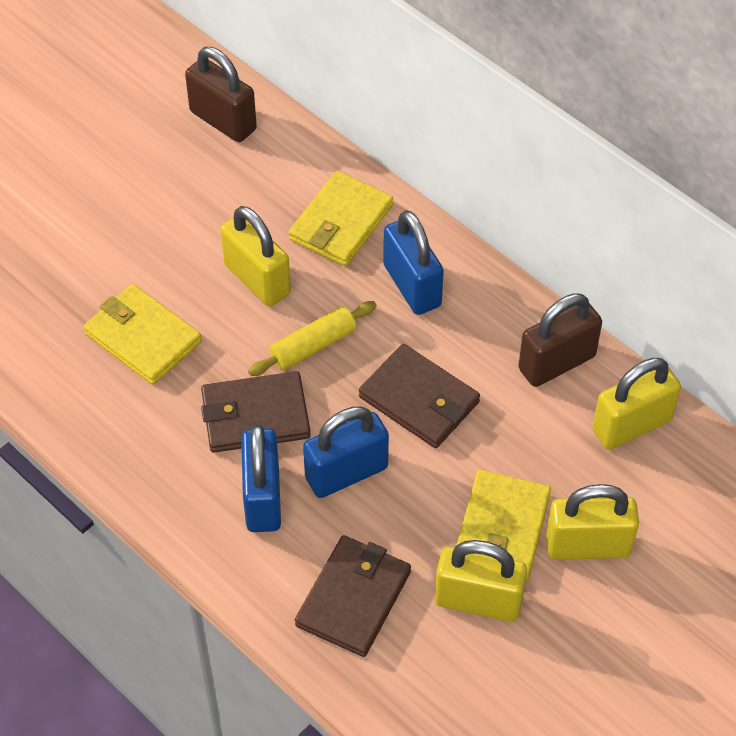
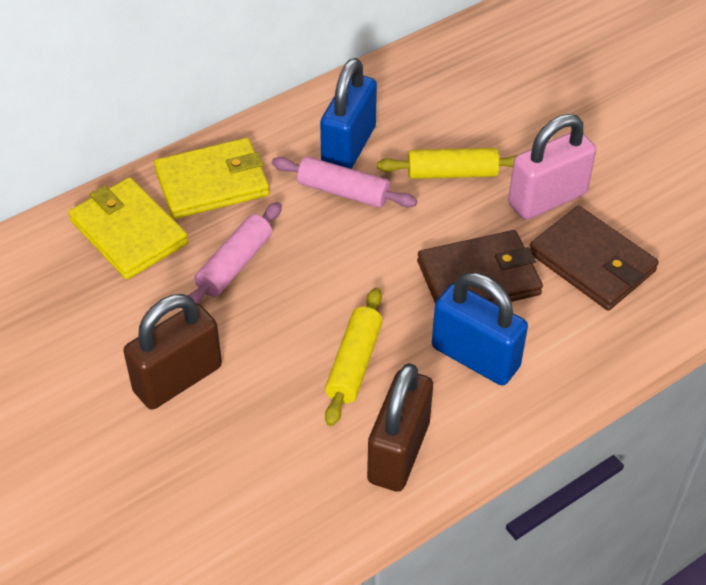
blue padlock: 3 -> 2
brown wallet: 3 -> 2
pink padlock: 0 -> 1
pink rolling pin: 0 -> 2
yellow padlock: 4 -> 0
yellow rolling pin: 1 -> 2
yellow wallet: 3 -> 2

